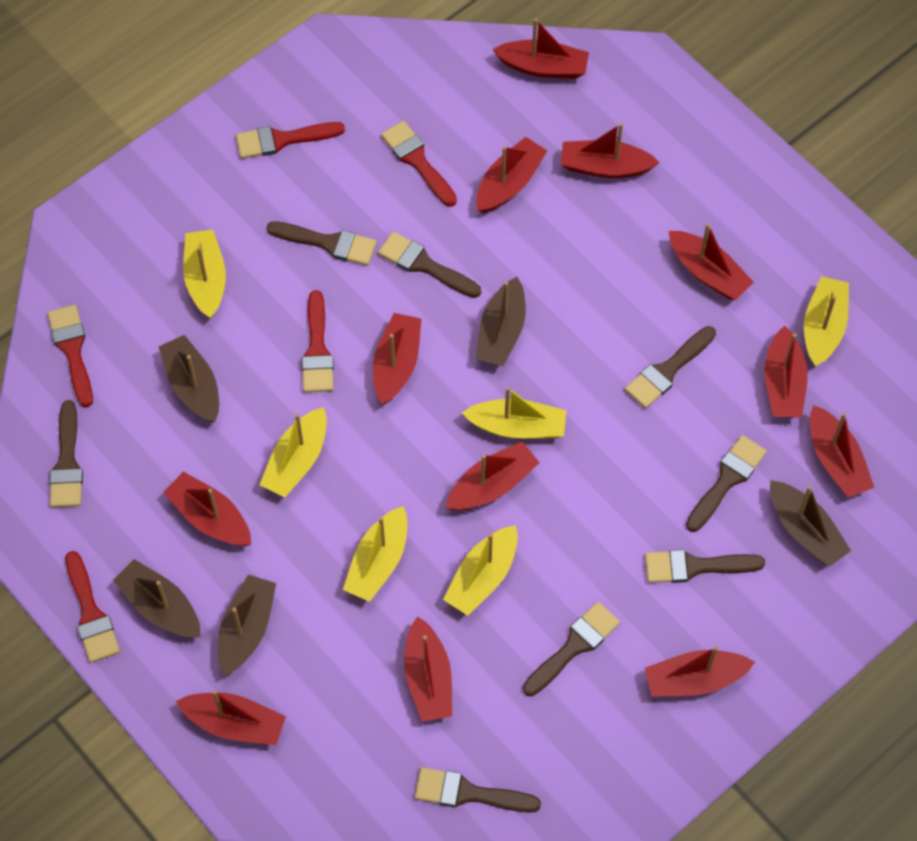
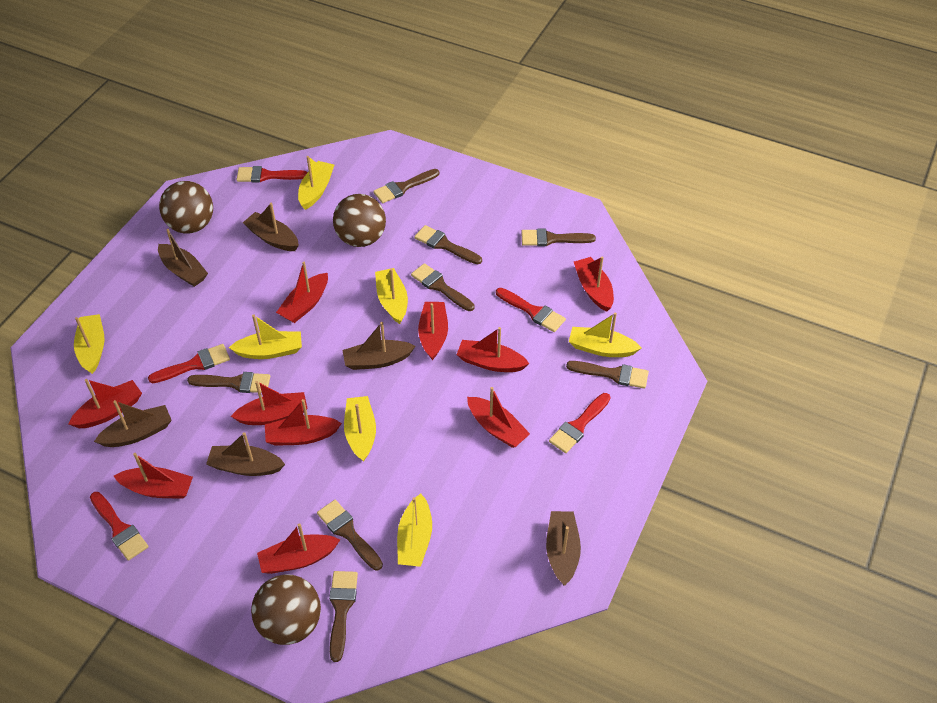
brown ball: 0 -> 3
brown boat: 5 -> 6
red boat: 12 -> 10
yellow boat: 6 -> 7

